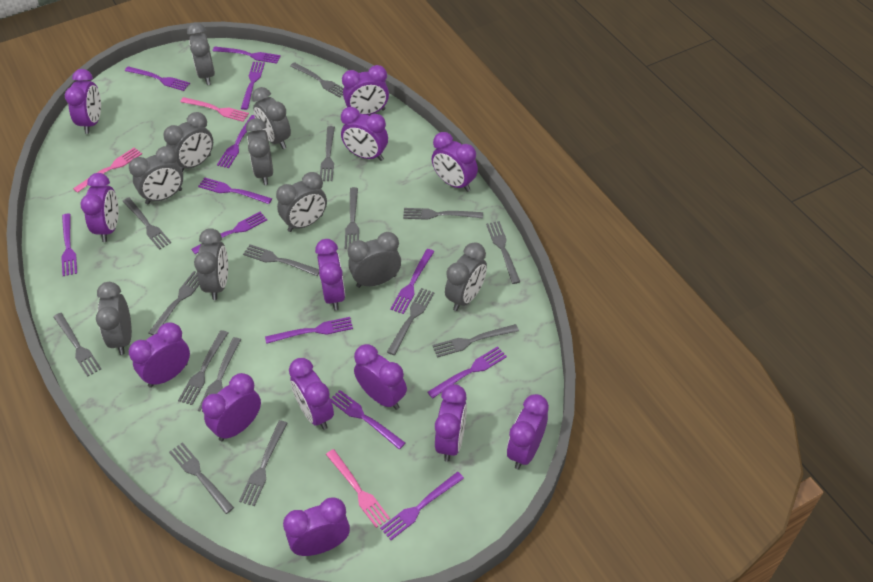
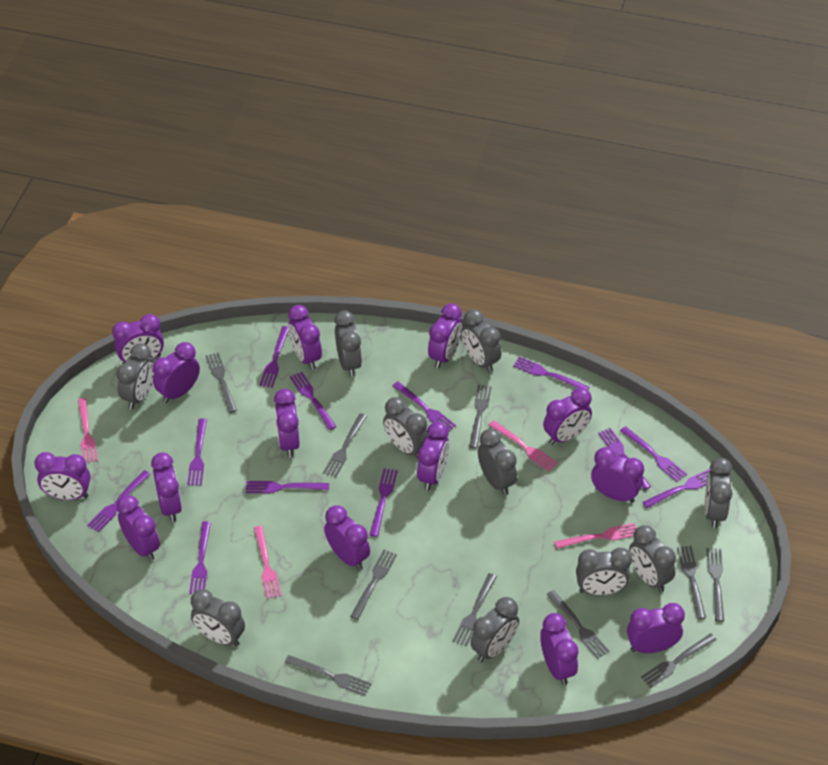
grey fork: 15 -> 10
pink fork: 3 -> 4
purple clock: 13 -> 14

